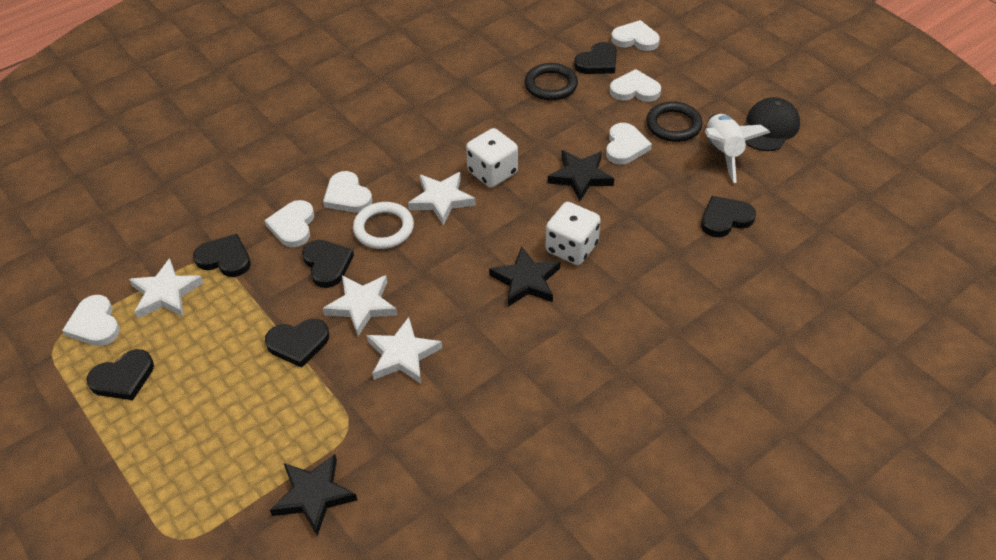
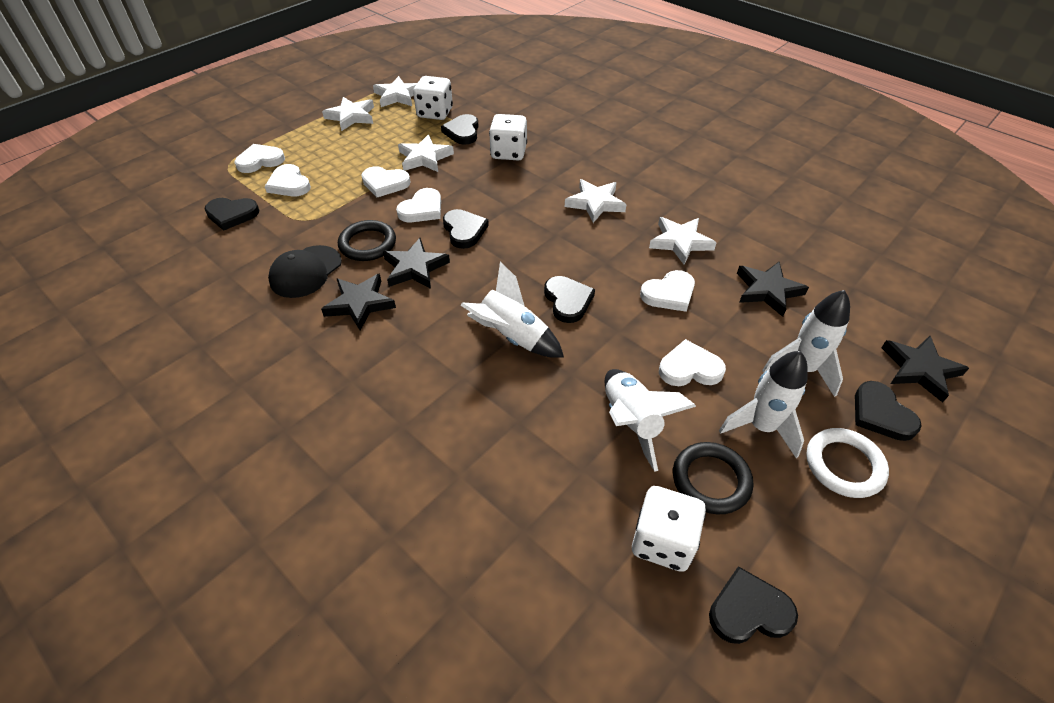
black star: 3 -> 4
white dice: 2 -> 3
white rocket: 1 -> 4
white star: 4 -> 5

